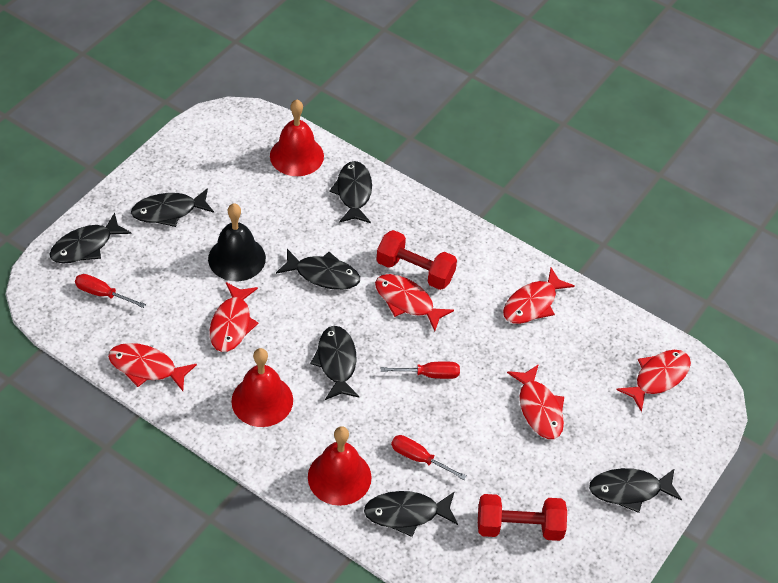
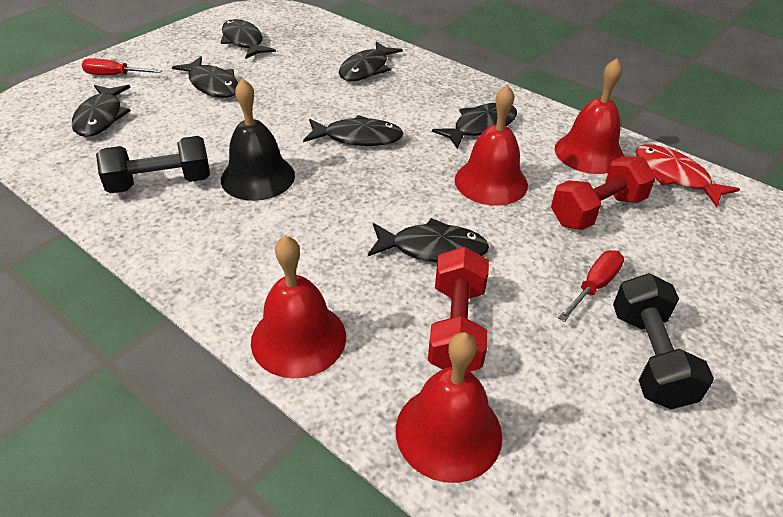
black dumbbell: 0 -> 2
red bell: 3 -> 4
red fish: 6 -> 1
red screwdriver: 3 -> 2

